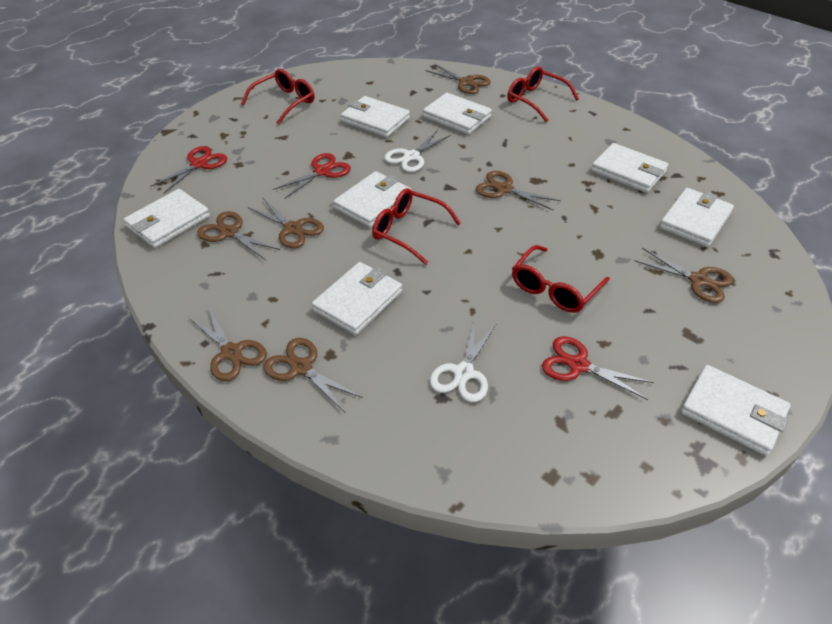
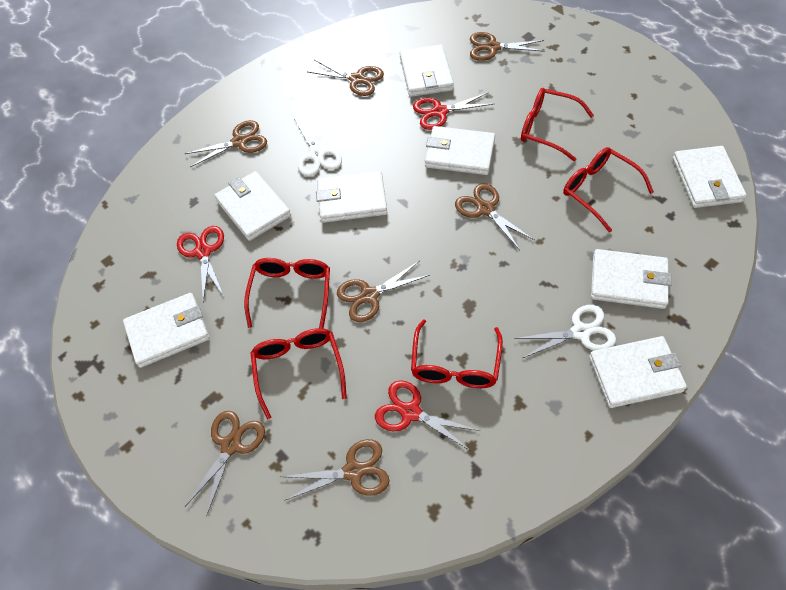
red glasses: 4 -> 5

